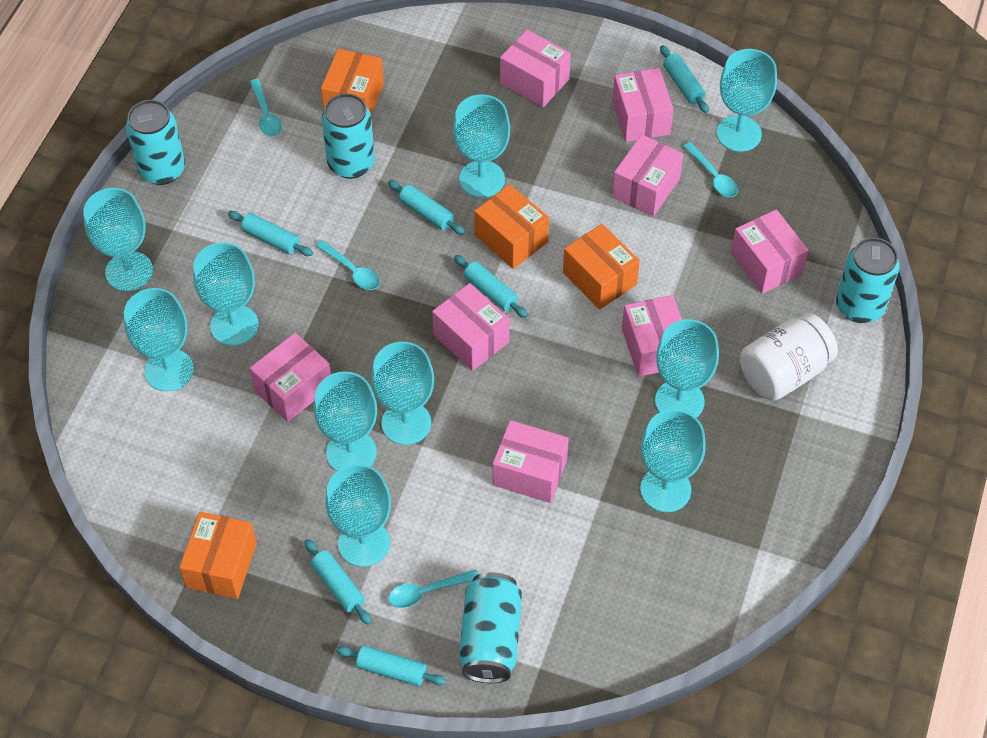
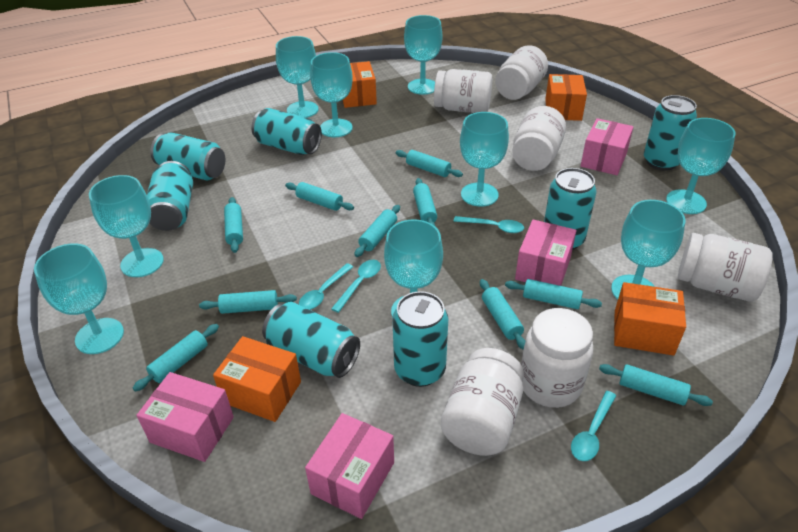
pink box: 8 -> 4
turquoise can: 4 -> 7
turquoise goblet: 10 -> 9
turquoise rolling pin: 6 -> 10
white jar: 1 -> 6

